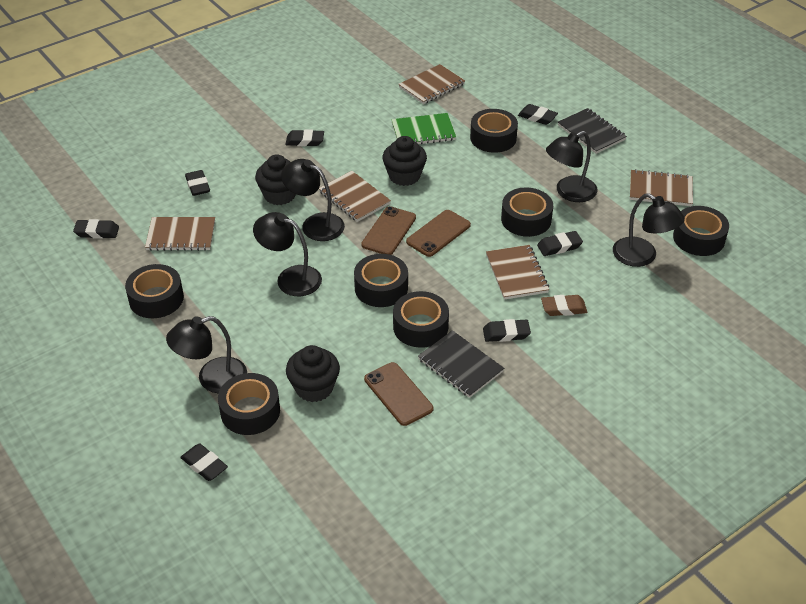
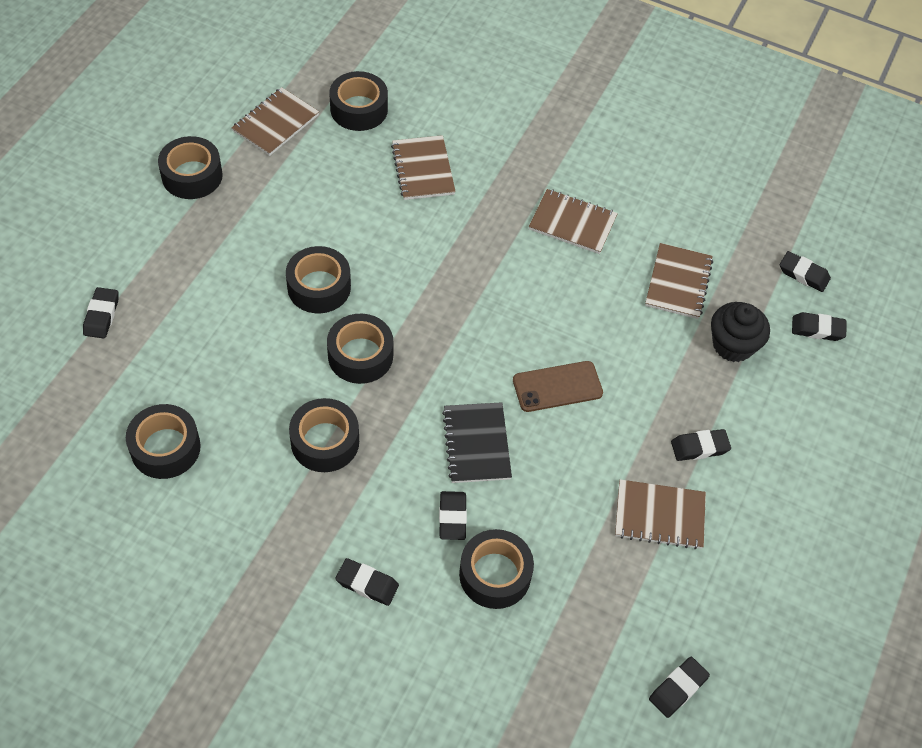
black cupcake: 3 -> 1
black lamp: 5 -> 0
black notebook: 2 -> 1
brown eraser: 1 -> 0
brown phone: 3 -> 1
green notebook: 1 -> 0

